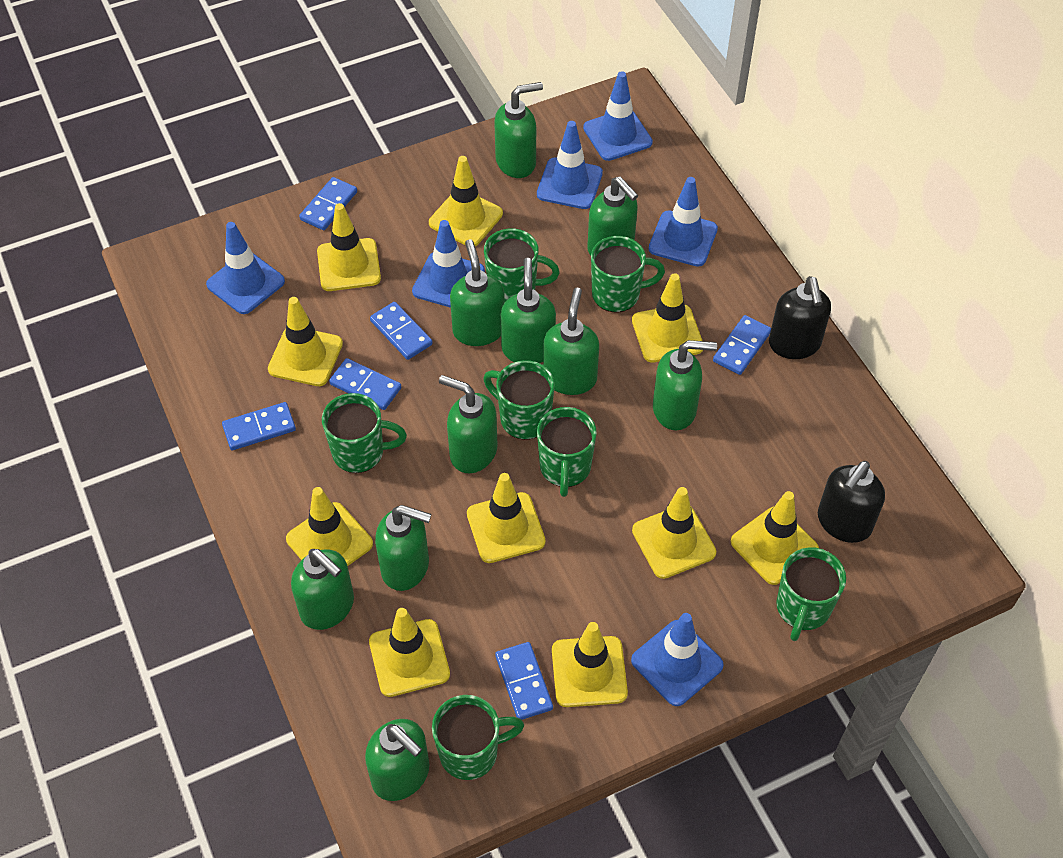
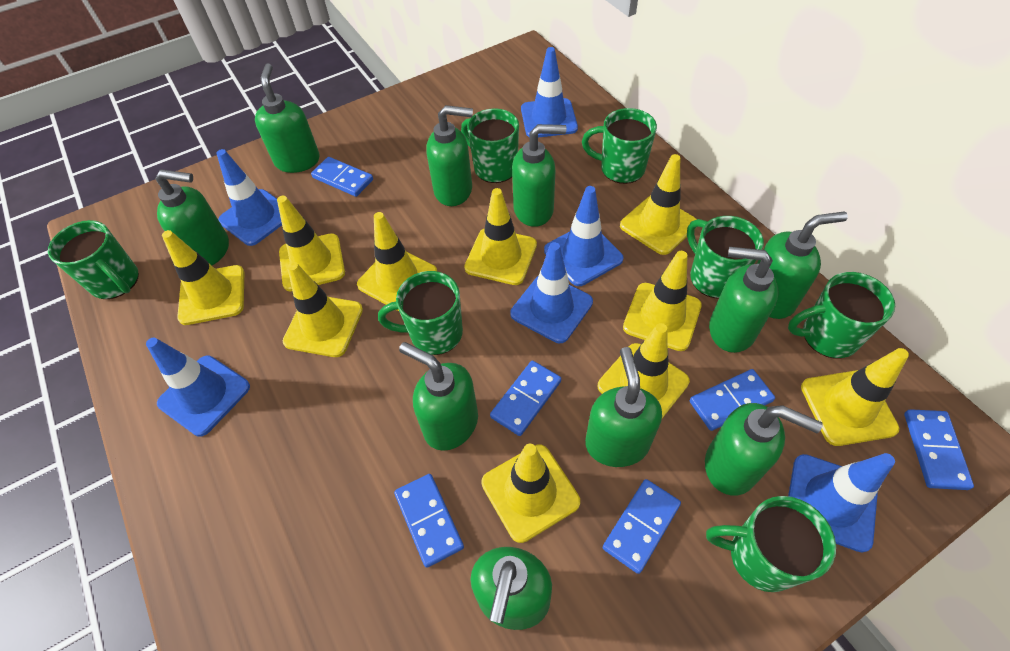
black soap dispenser: 2 -> 0

